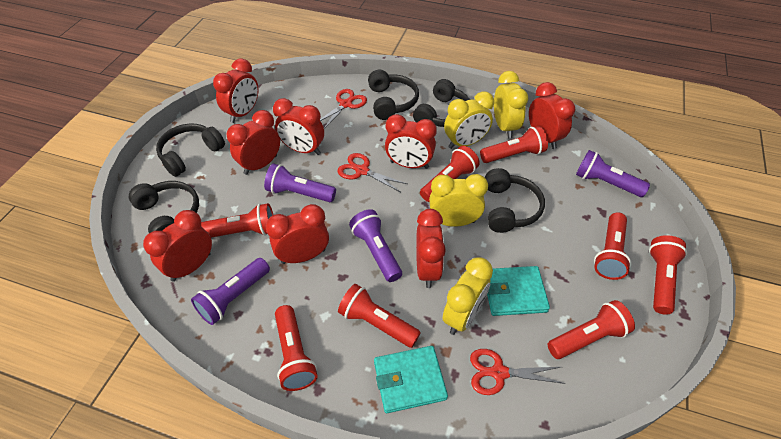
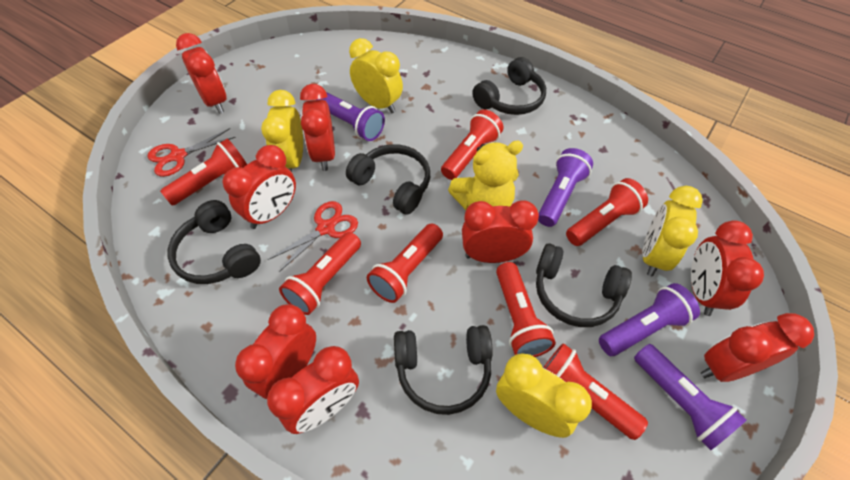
red flashlight: 8 -> 7
red scissors: 3 -> 2
turquoise wallet: 2 -> 0
yellow teddy bear: 0 -> 1

